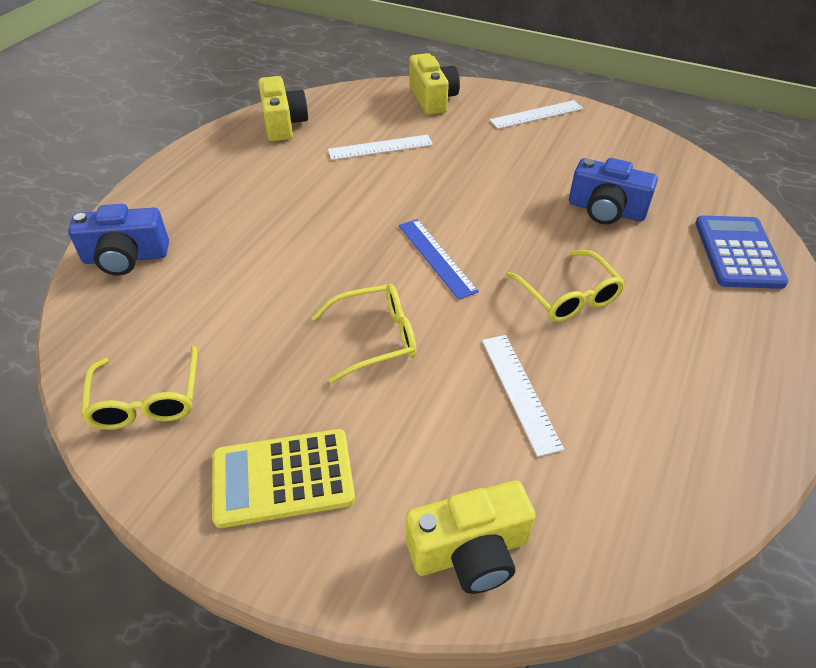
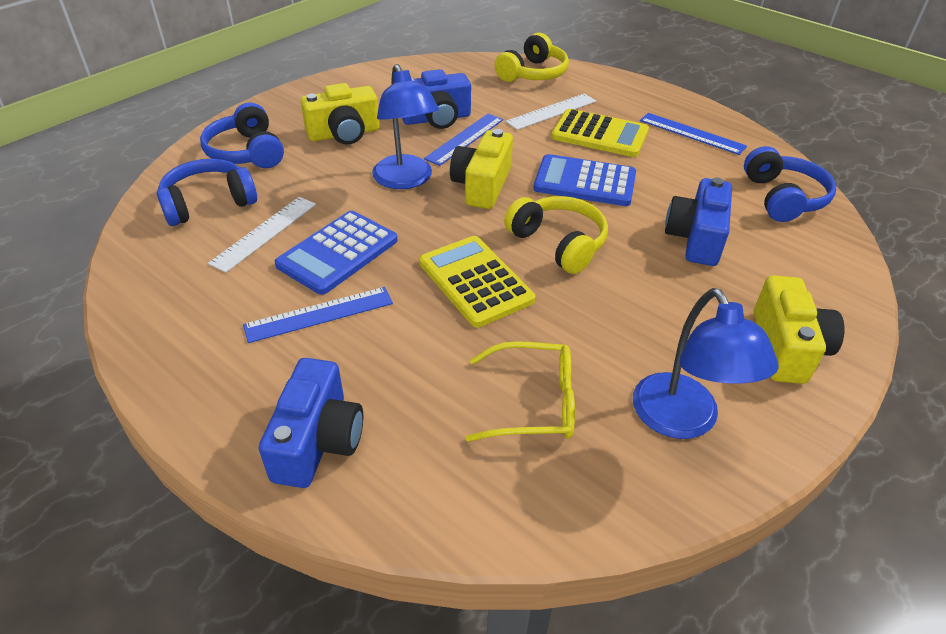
blue calculator: 1 -> 2
blue camera: 2 -> 3
blue headphones: 0 -> 3
blue lamp: 0 -> 2
blue ruler: 1 -> 3
white ruler: 3 -> 2
yellow calculator: 1 -> 2
yellow glasses: 3 -> 1
yellow headphones: 0 -> 2

